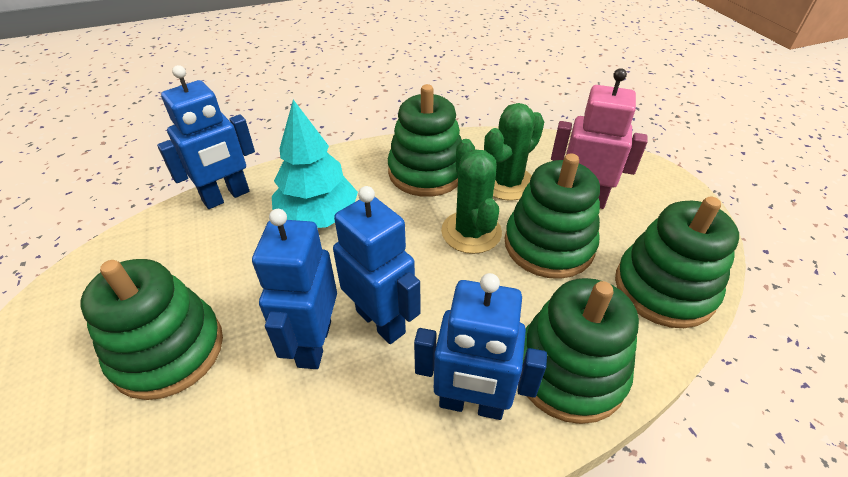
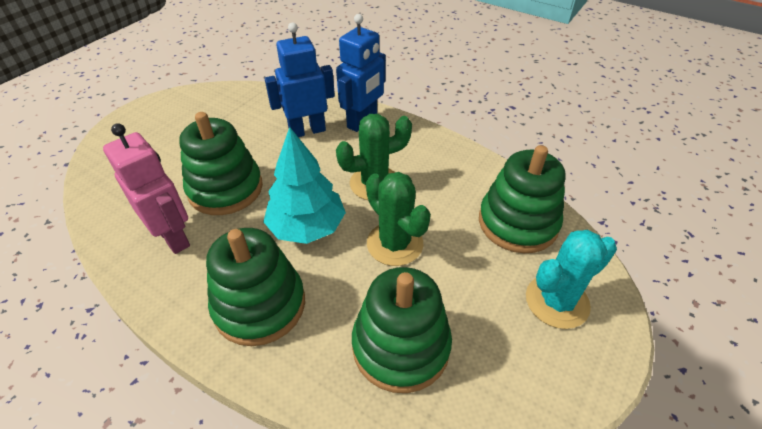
blue robot: 4 -> 2
green stacking toy: 5 -> 4
turquoise cactus: 0 -> 1

